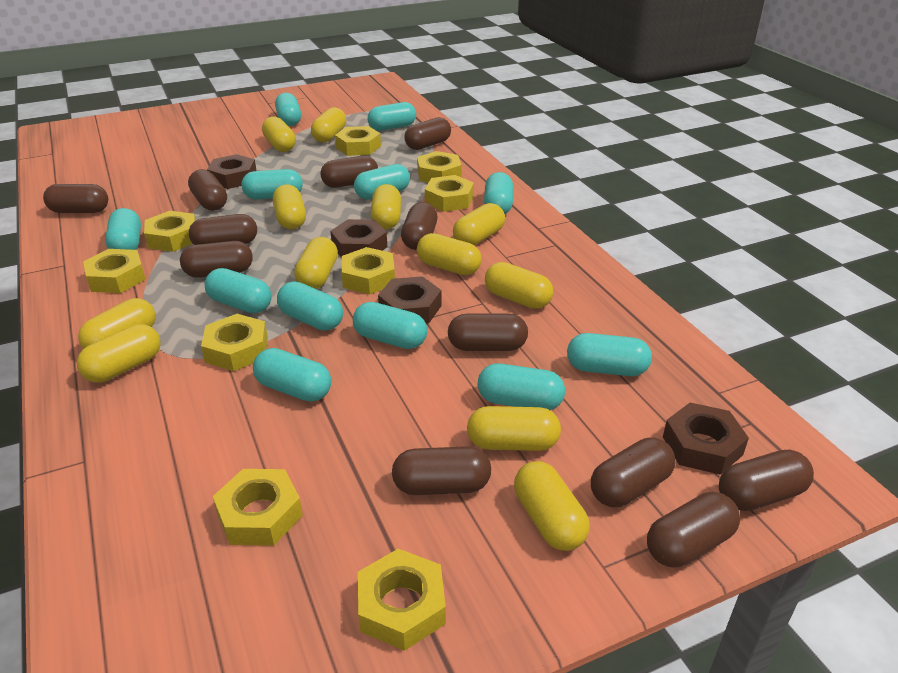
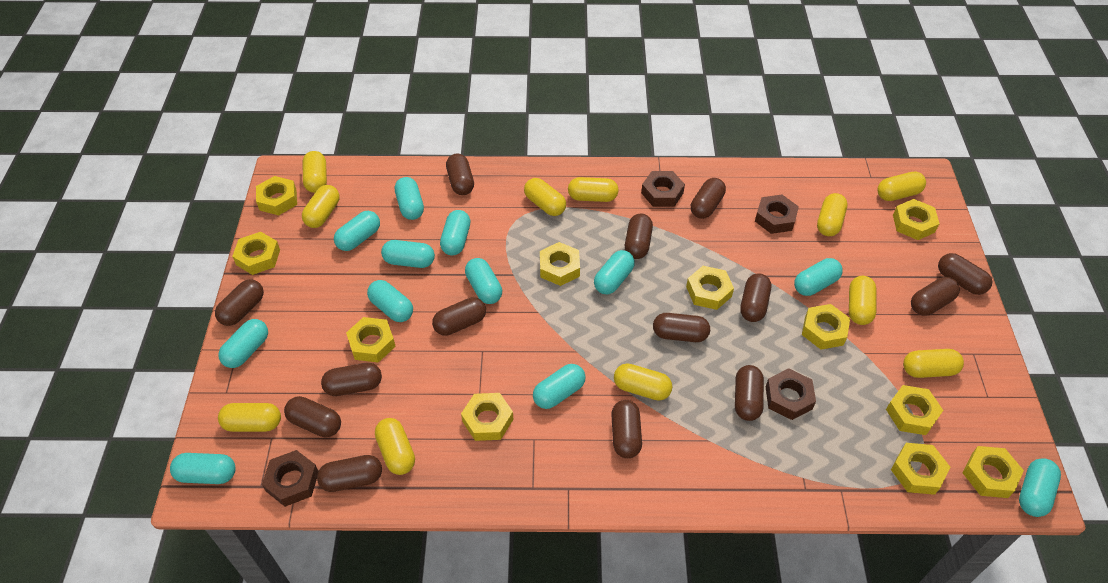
brown capsule: 12 -> 14
yellow capsule: 12 -> 11
yellow nut: 9 -> 11

